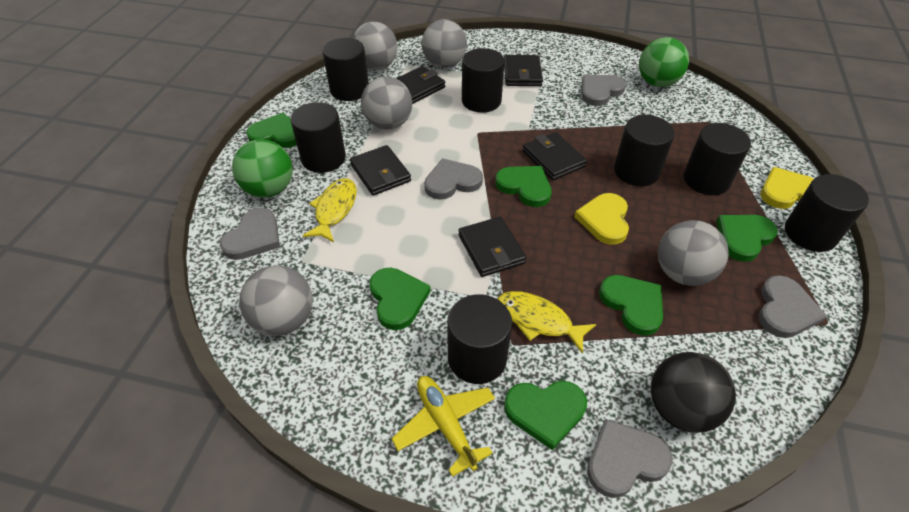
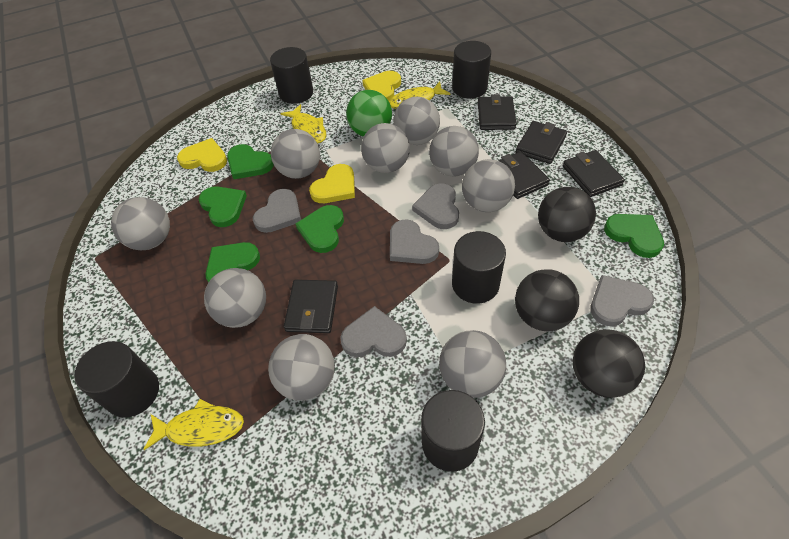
black ball: 1 -> 3
black cylinder: 7 -> 5
green ball: 2 -> 1
green heart: 6 -> 5
grey ball: 5 -> 9
yellow fish: 2 -> 3
yellow heart: 2 -> 3
yellow plane: 1 -> 0

